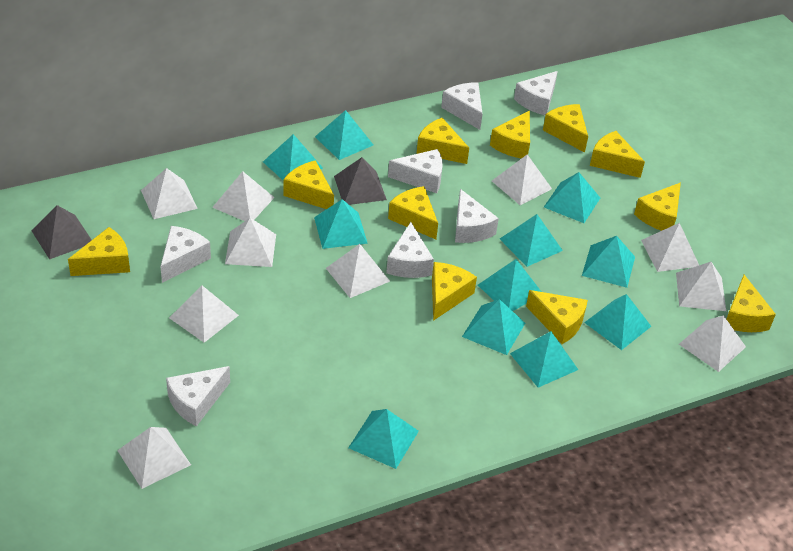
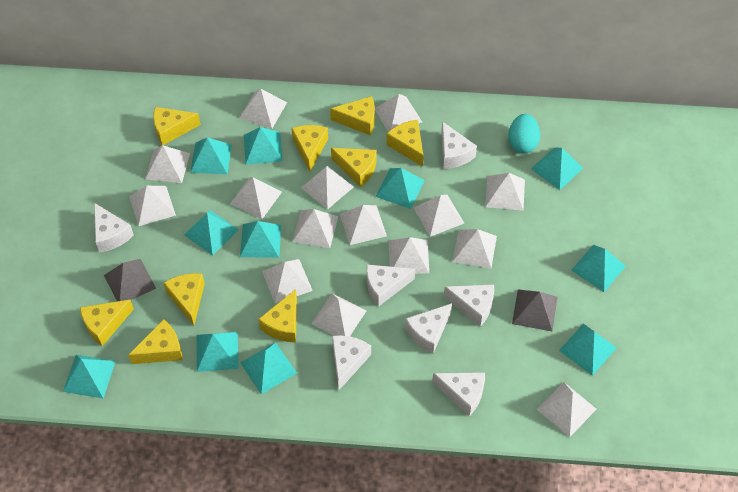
turquoise egg: 0 -> 1
white pyramid: 10 -> 15
yellow cheese: 11 -> 9

